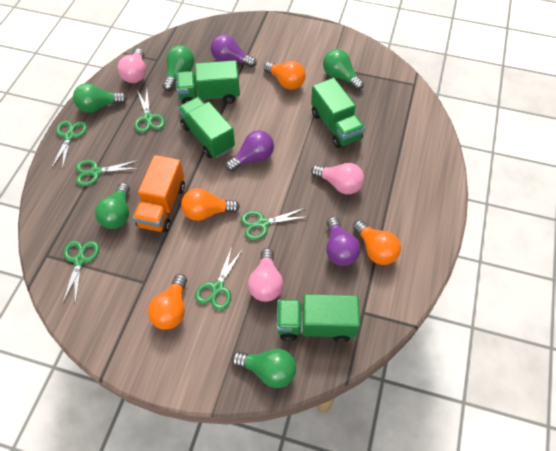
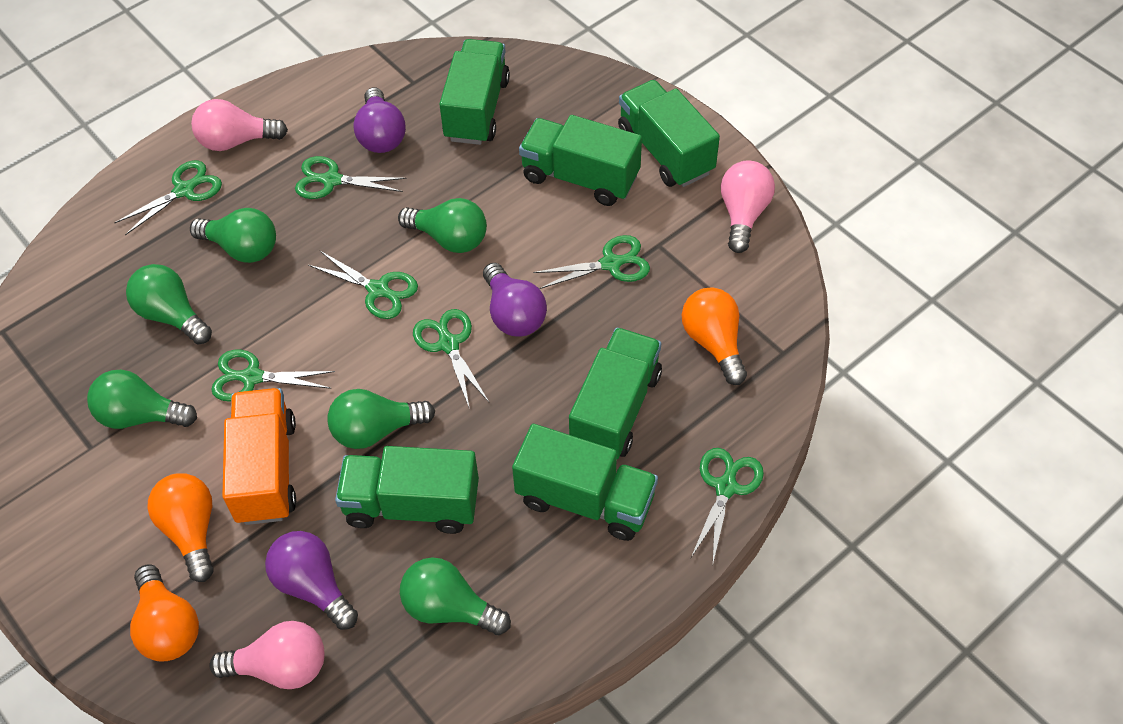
green light bulb: 5 -> 6
green scissors: 6 -> 7
green truck: 4 -> 6
orange light bulb: 4 -> 3

